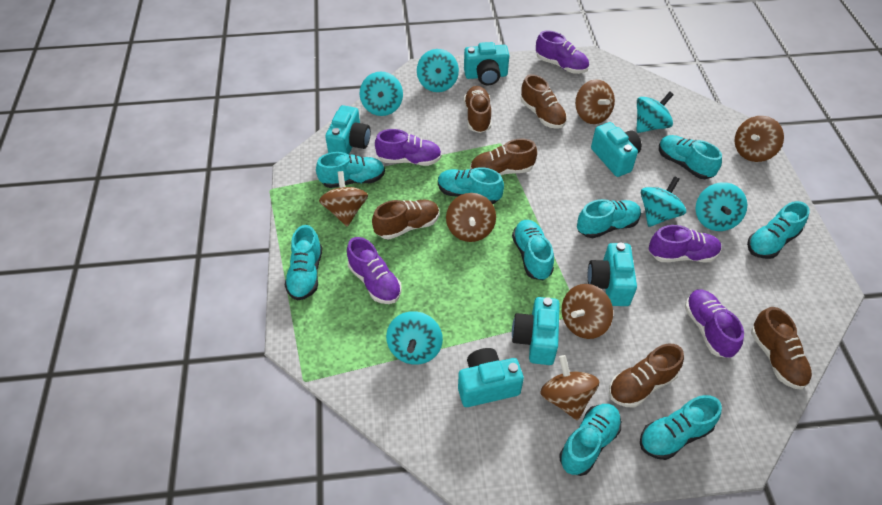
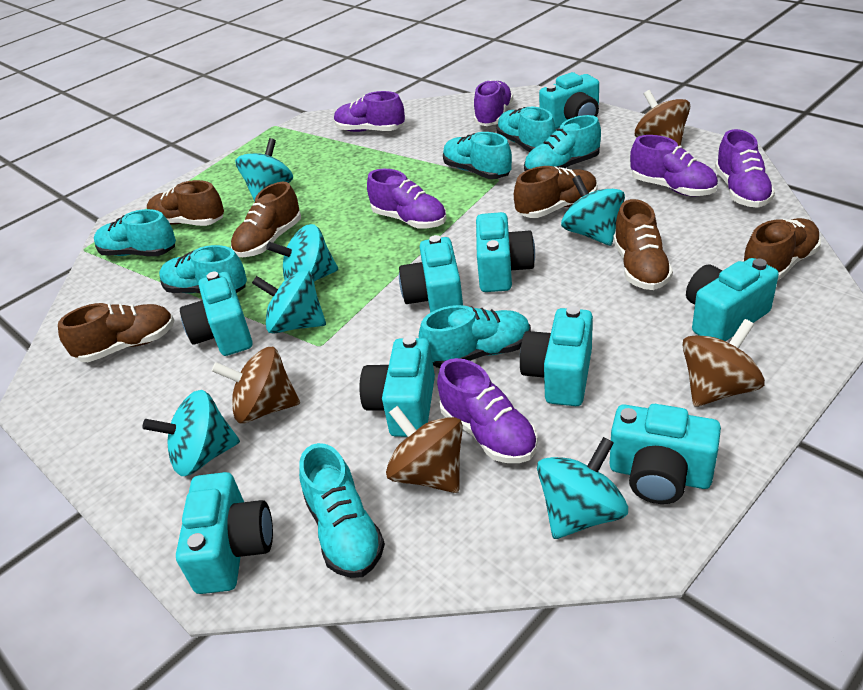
brown spinning top: 6 -> 4
purple shoe: 5 -> 6
turquoise camera: 6 -> 9
turquoise shoe: 9 -> 7

